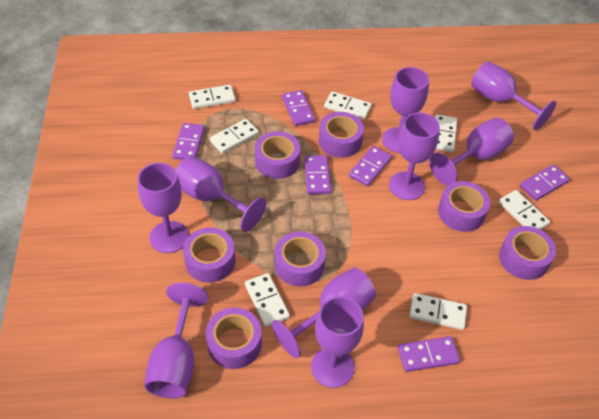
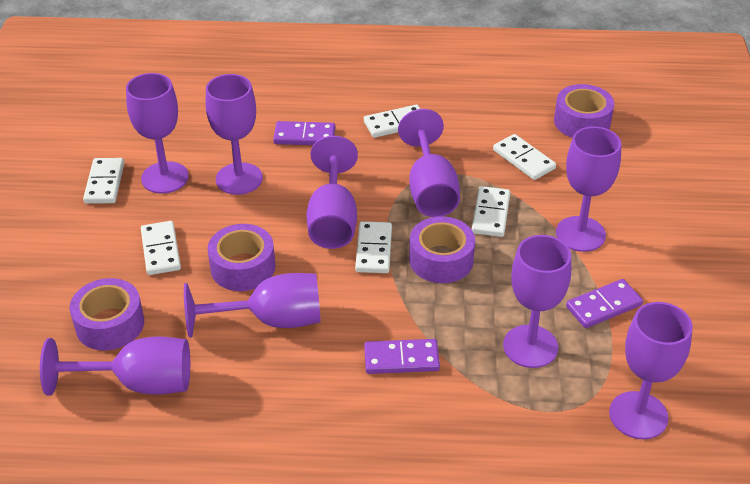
purple domino: 6 -> 3
purple tape: 7 -> 4
white domino: 7 -> 6

